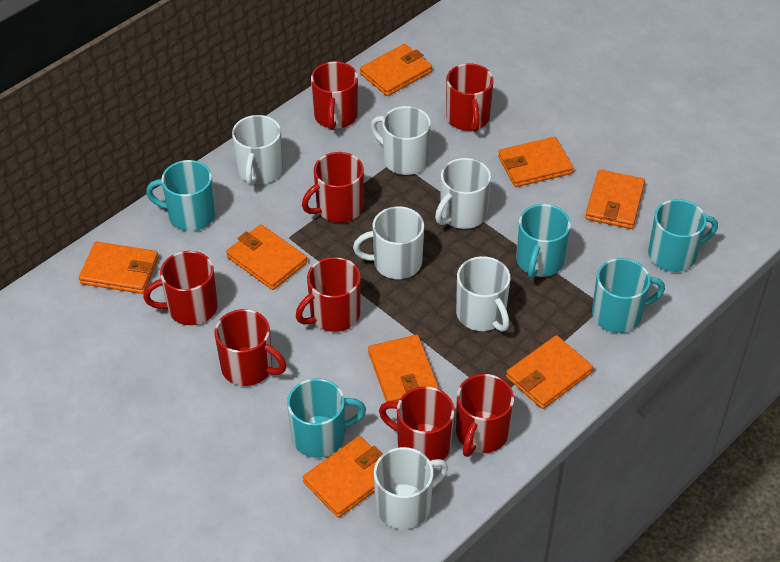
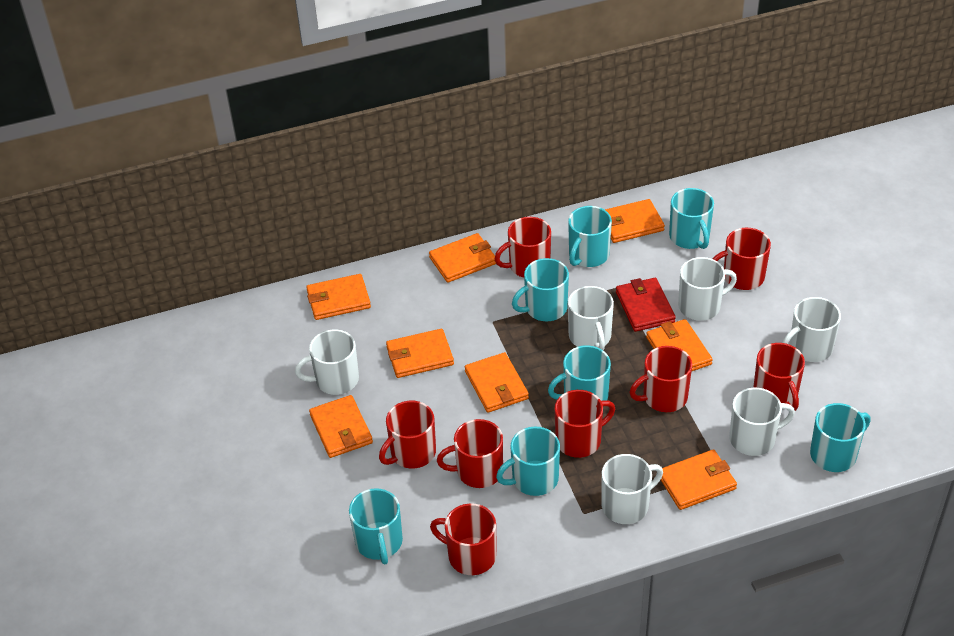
red wallet: 0 -> 1
turquoise mug: 5 -> 7

